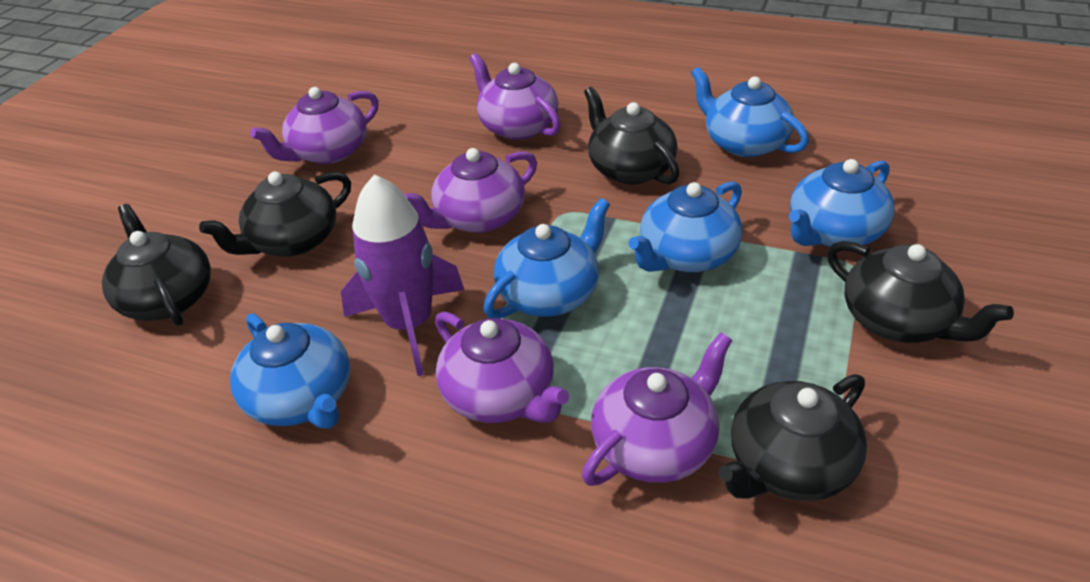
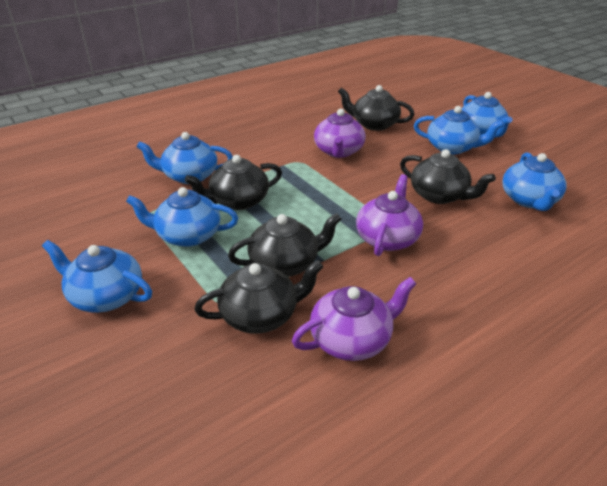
blue teapot: 5 -> 6
purple rocket: 1 -> 0
purple teapot: 5 -> 3

